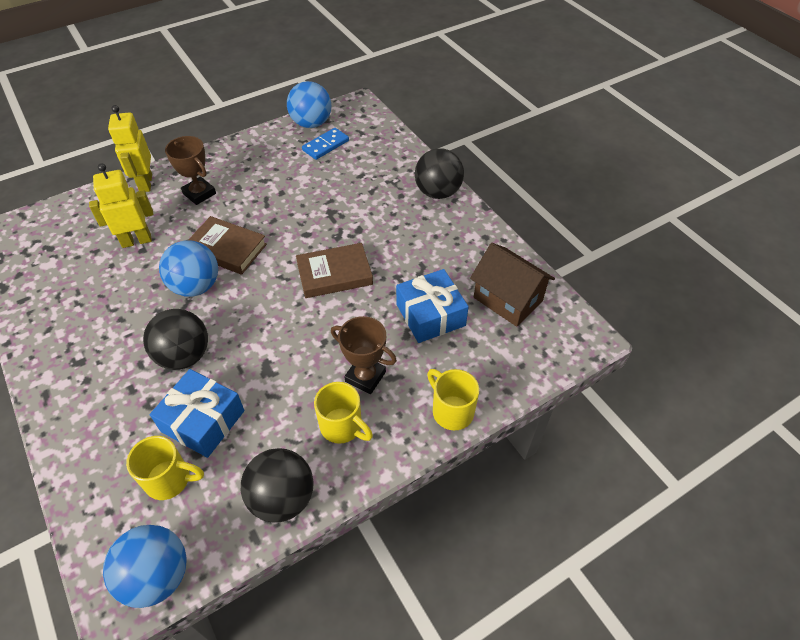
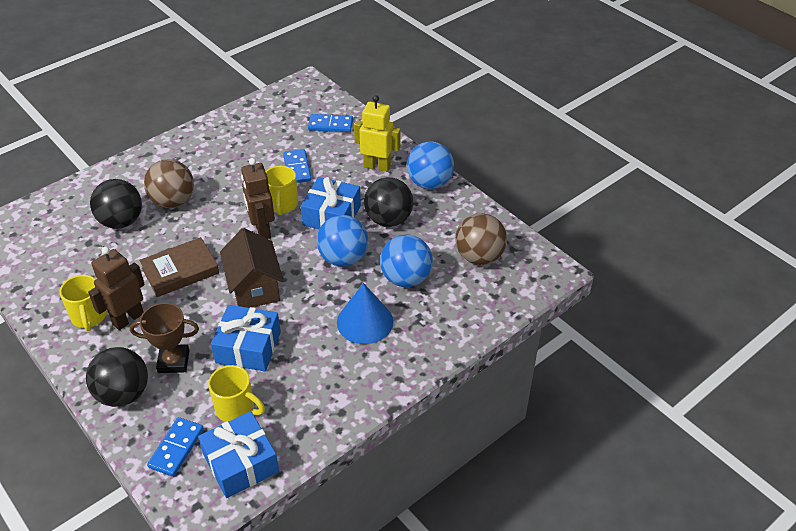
blue cone: 0 -> 1
blue domino: 1 -> 3
blue gift: 2 -> 3
brown ball: 0 -> 2
brown book: 2 -> 1
brown robot: 0 -> 2
brown trophy: 2 -> 1
yellow robot: 2 -> 1

